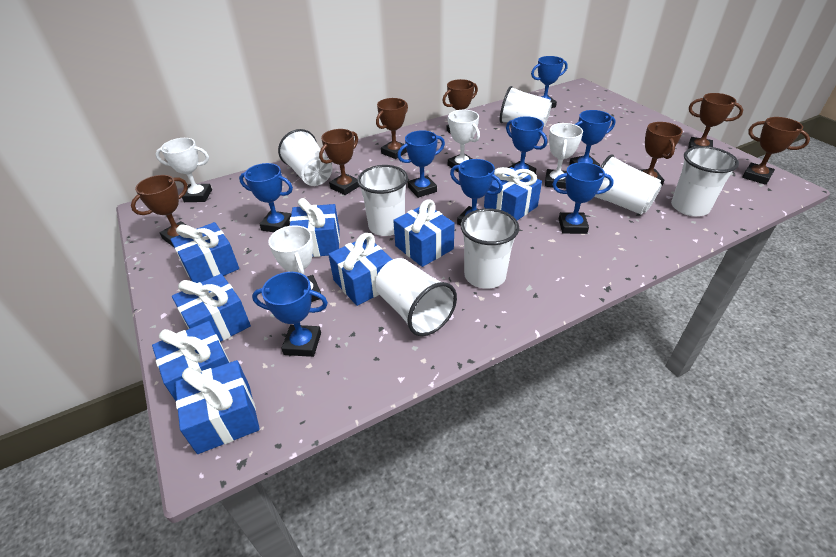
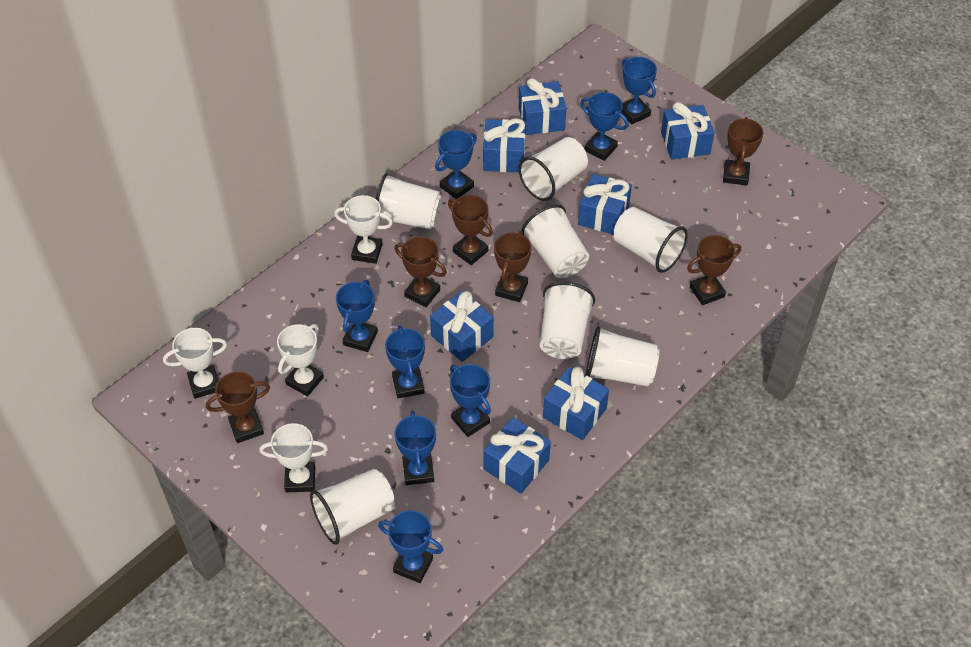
blue gift: 8 -> 7
brown trophy: 7 -> 6

